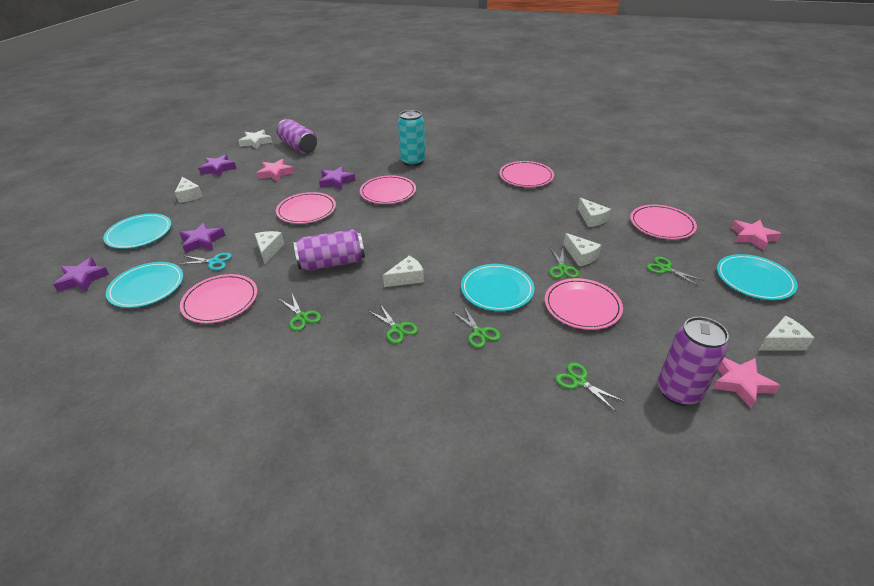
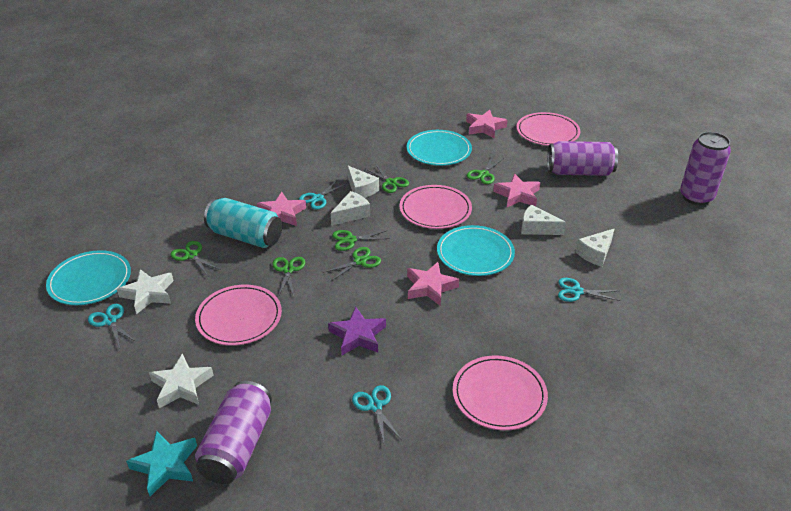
pink plate: 6 -> 4
pink star: 3 -> 4
purple star: 4 -> 1
turquoise plate: 4 -> 3
turquoise scissors: 1 -> 4
turquoise star: 0 -> 1
white cheese: 6 -> 4
white star: 1 -> 2

